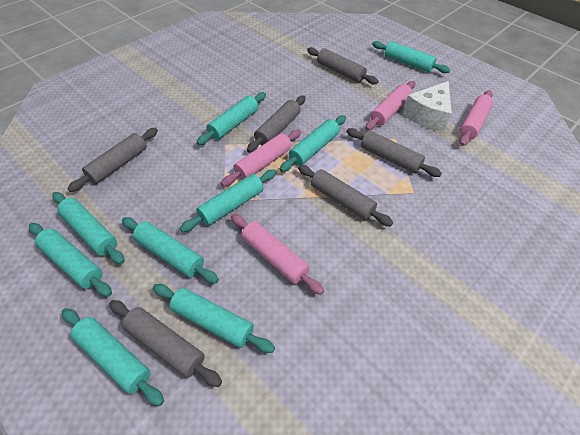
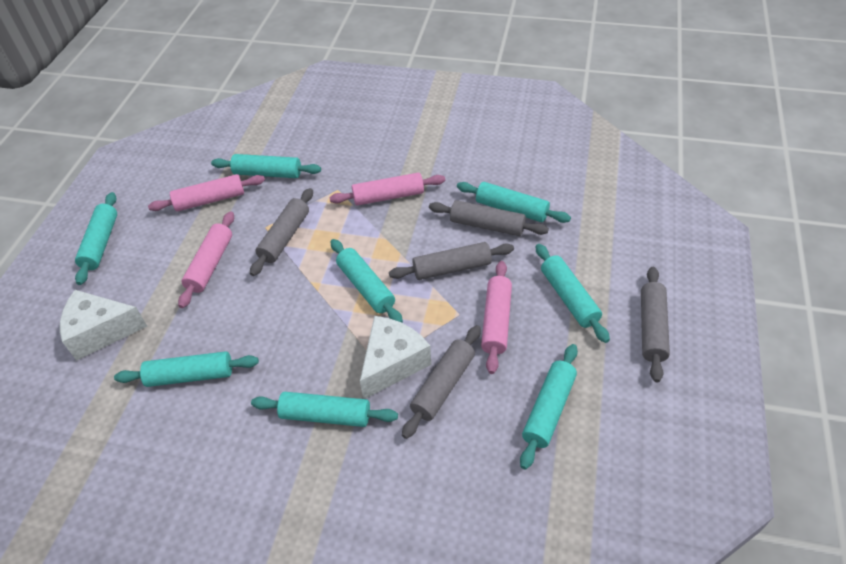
grey rolling pin: 6 -> 5
turquoise rolling pin: 9 -> 8
white cheese: 1 -> 2

